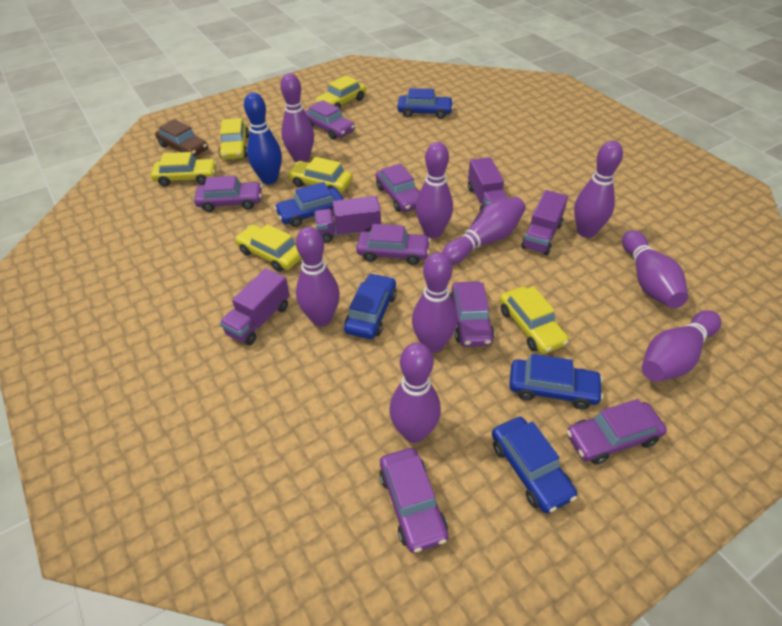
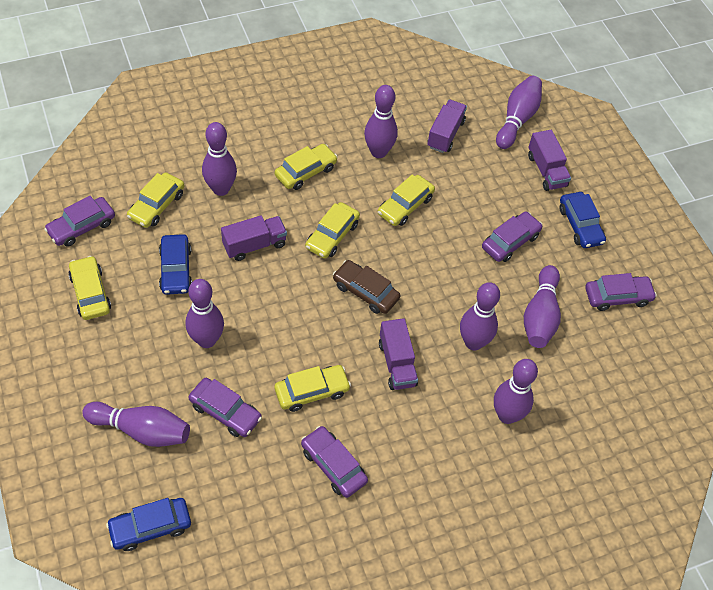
blue bowling pin: 1 -> 0
blue car: 5 -> 3
purple bowling pin: 9 -> 8
purple car: 7 -> 5

